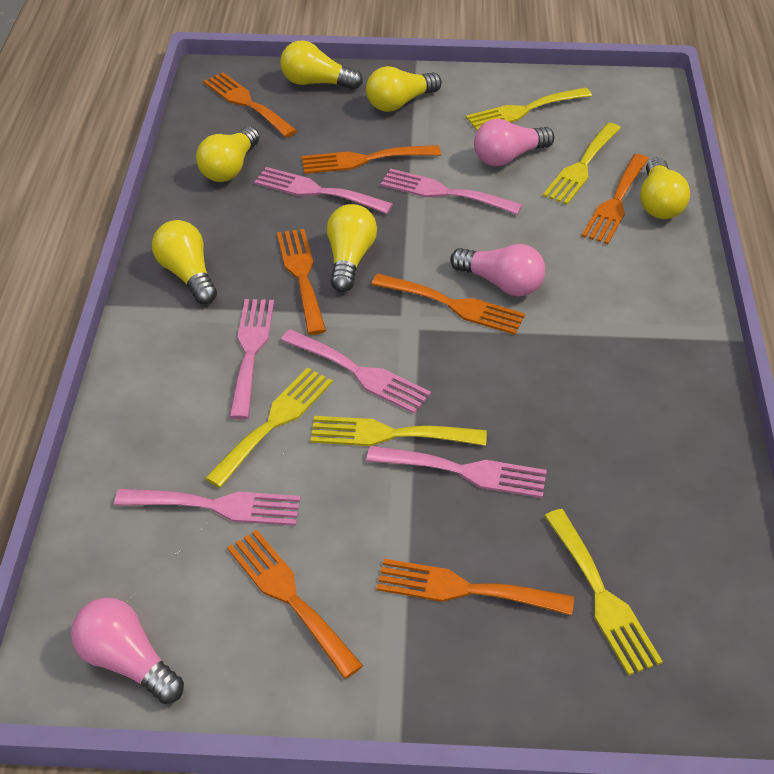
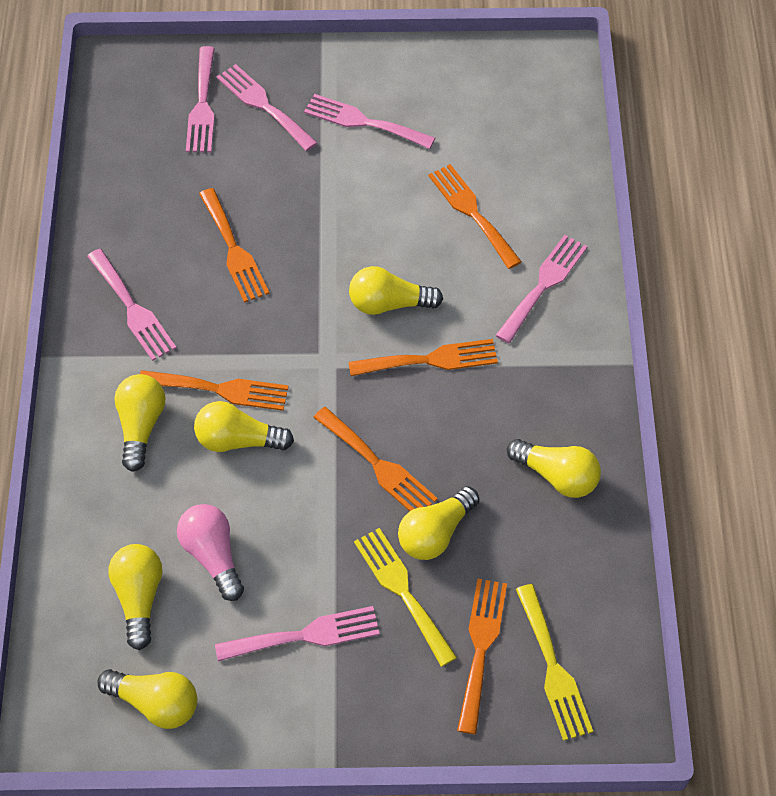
orange fork: 7 -> 6
pink light bulb: 3 -> 1
yellow fork: 5 -> 2
yellow light bulb: 6 -> 7

